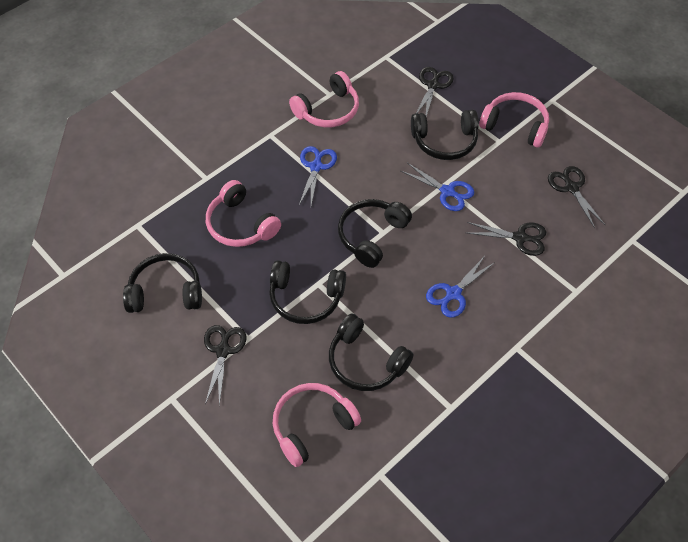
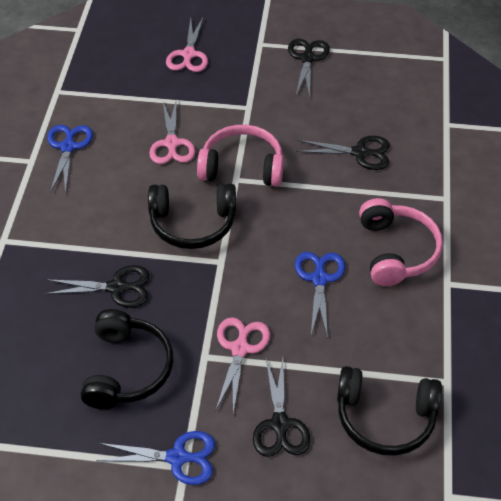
black headphones: 5 -> 3
pink headphones: 4 -> 2
pink scissors: 0 -> 3

